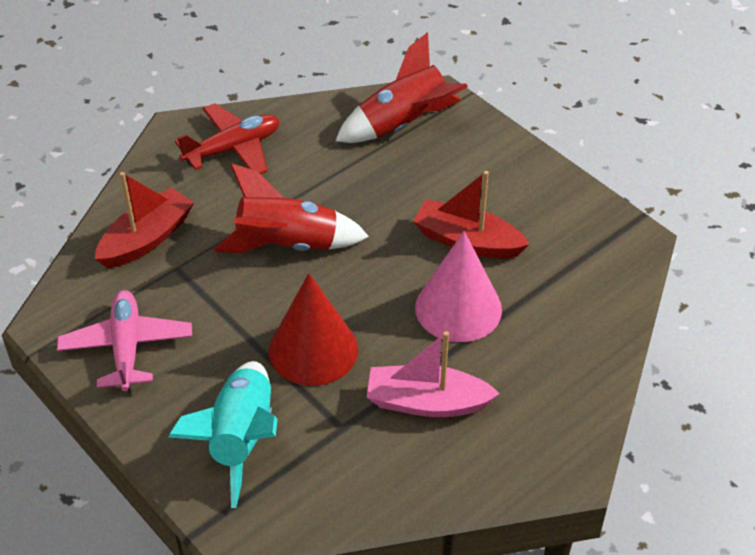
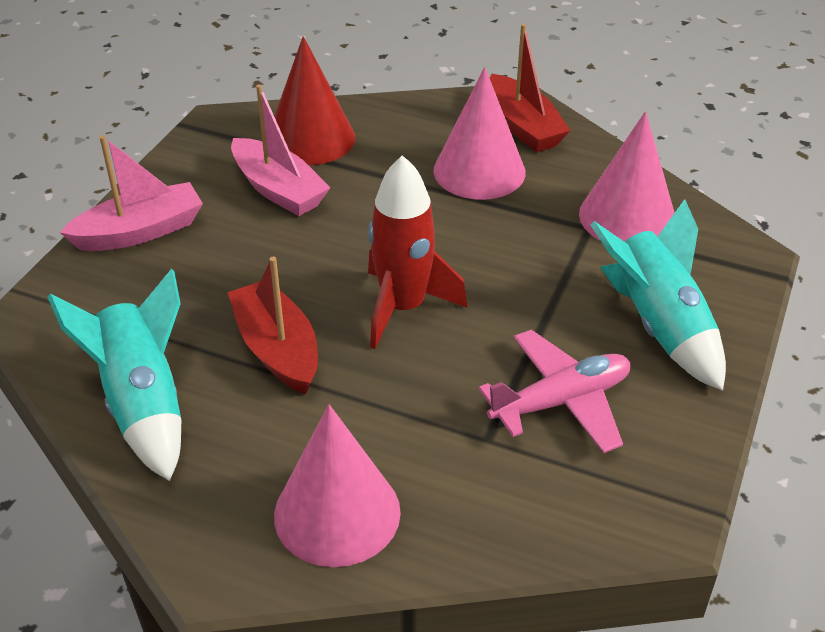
pink boat: 1 -> 2
pink cone: 1 -> 3
red plane: 1 -> 0
red rocket: 2 -> 1
turquoise rocket: 1 -> 2

